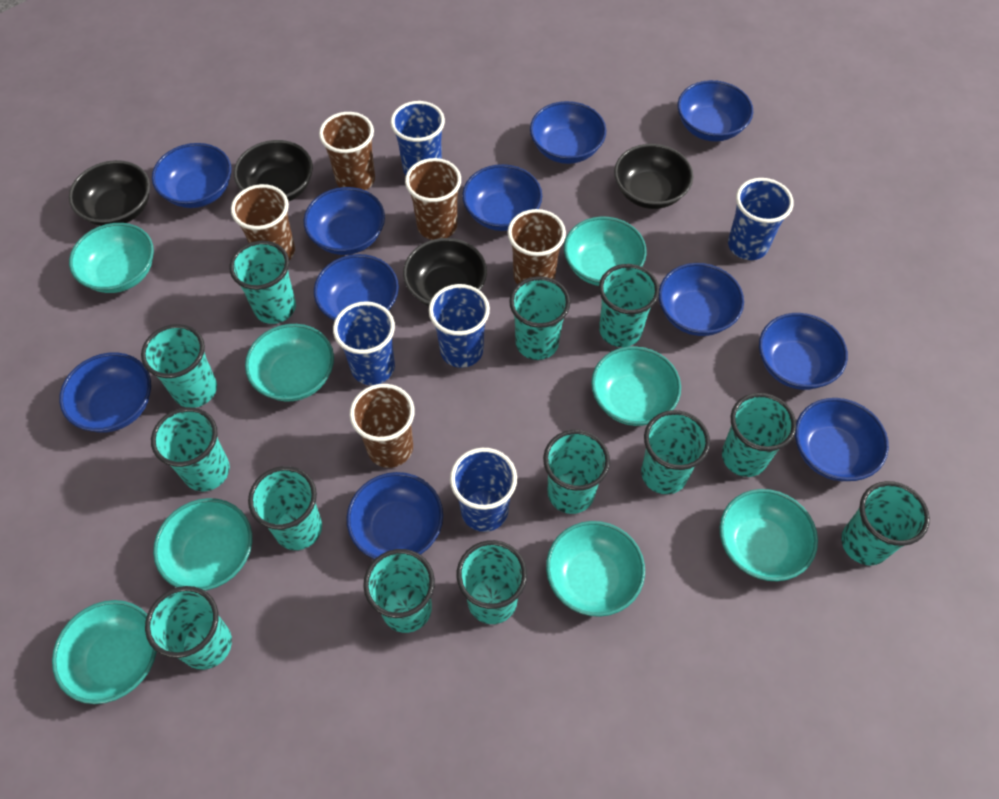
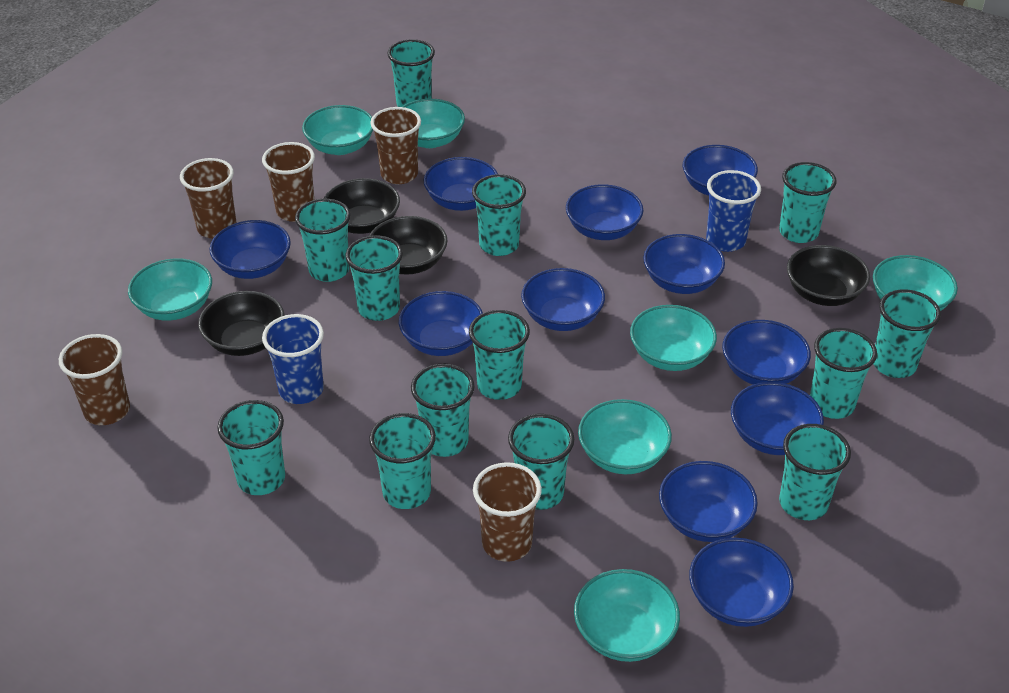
blue cup: 5 -> 2
turquoise bowl: 8 -> 7

